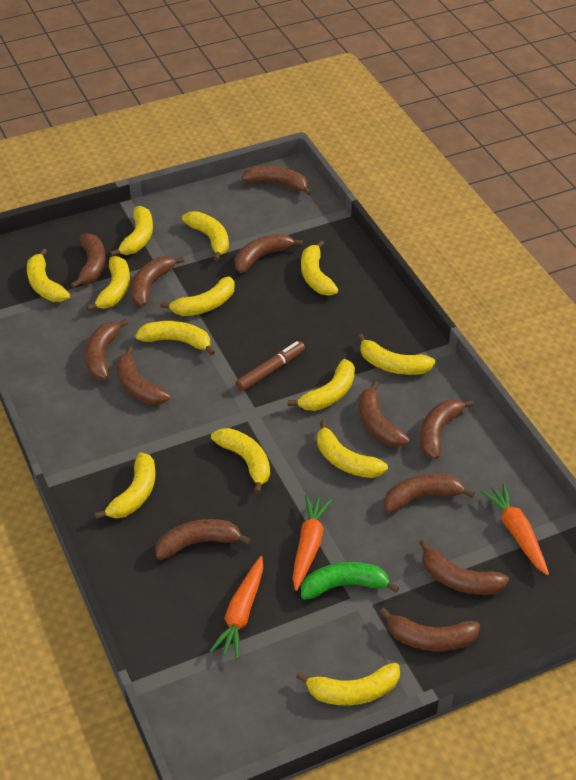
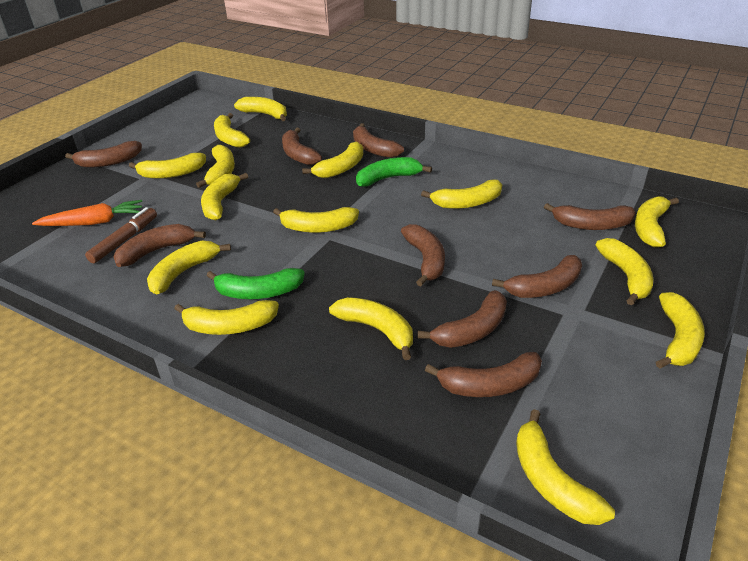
brown banana: 12 -> 9
green banana: 1 -> 2
orange carrot: 3 -> 1
yellow banana: 13 -> 15

